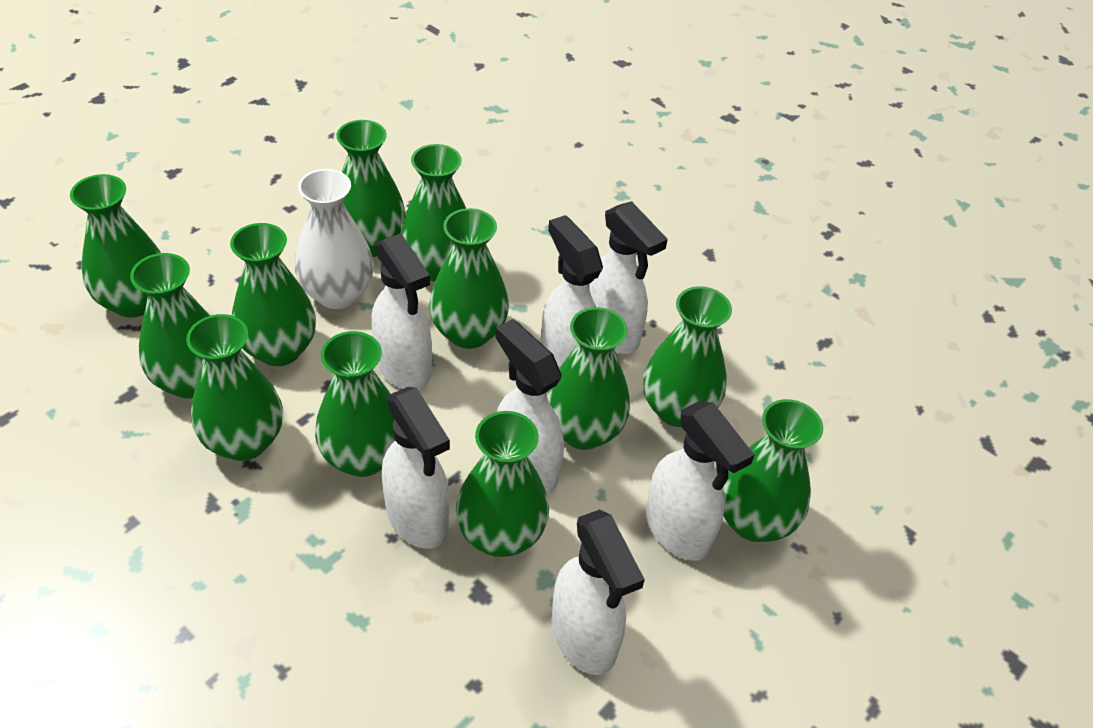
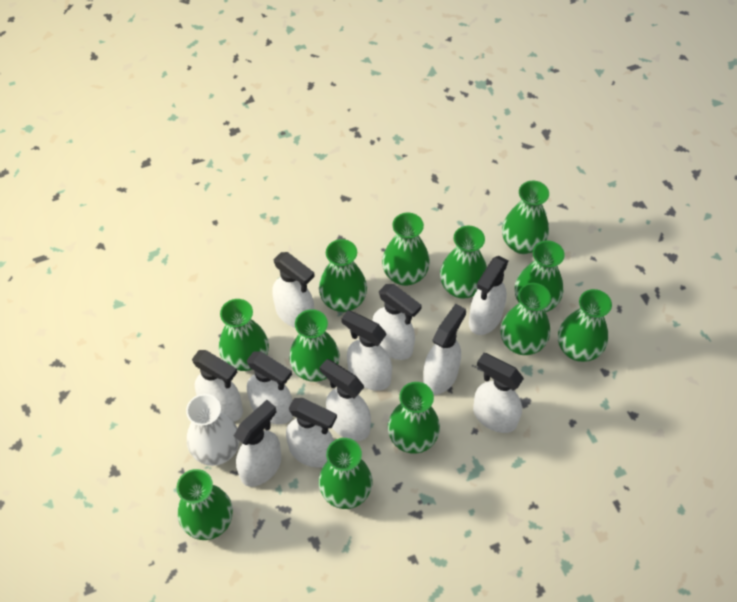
white spray bottle: 7 -> 11

